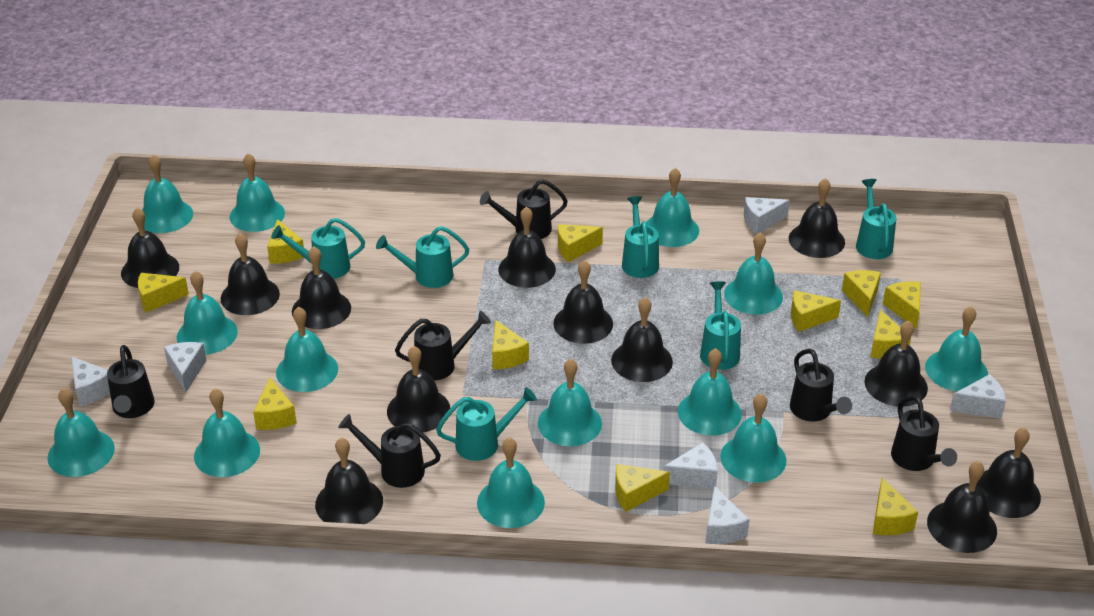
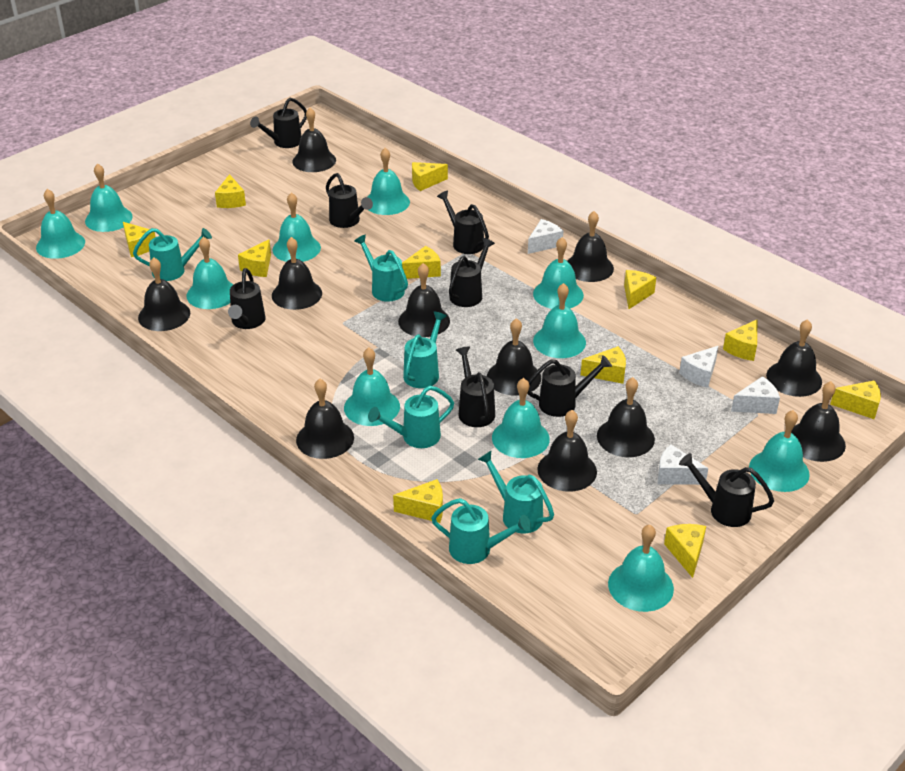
black bell: 12 -> 11
black watering can: 6 -> 8
turquoise bell: 13 -> 11
white cheese: 6 -> 4

